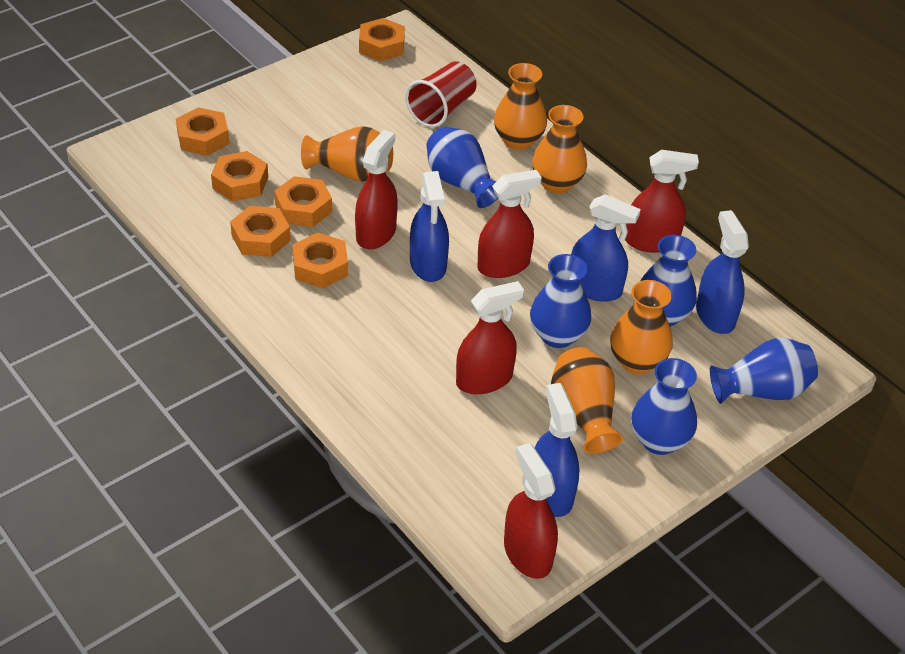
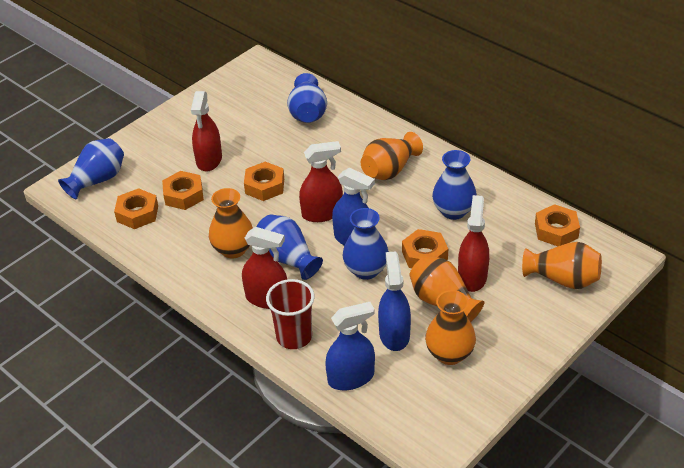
blue spray bottle: 4 -> 3
orange nut: 6 -> 5
red spray bottle: 5 -> 4

